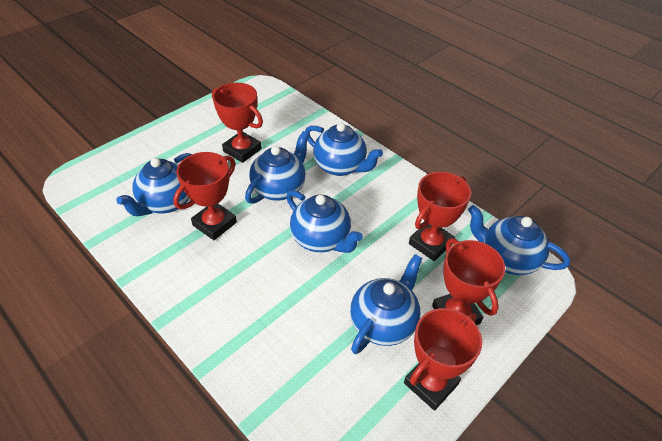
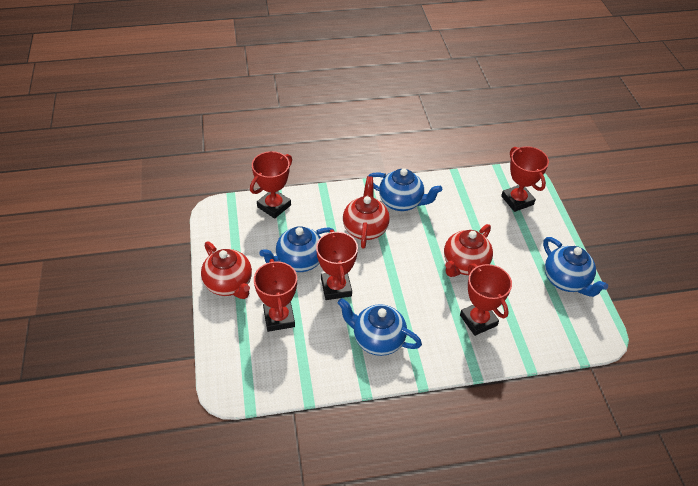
blue teapot: 6 -> 4
red teapot: 0 -> 3

